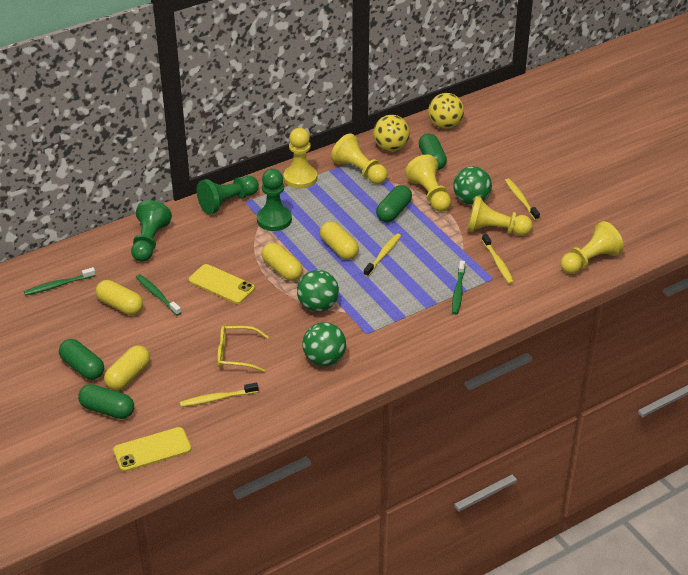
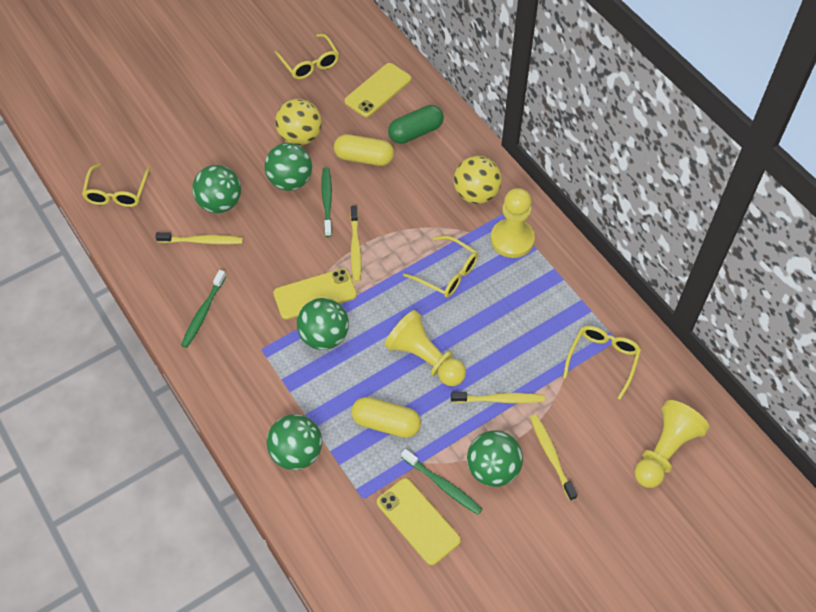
green ball: 3 -> 5
green capsule: 4 -> 1
green pawn: 3 -> 0
yellow capsule: 4 -> 2
yellow glasses: 1 -> 4
yellow pawn: 5 -> 3
yellow phone: 2 -> 3

